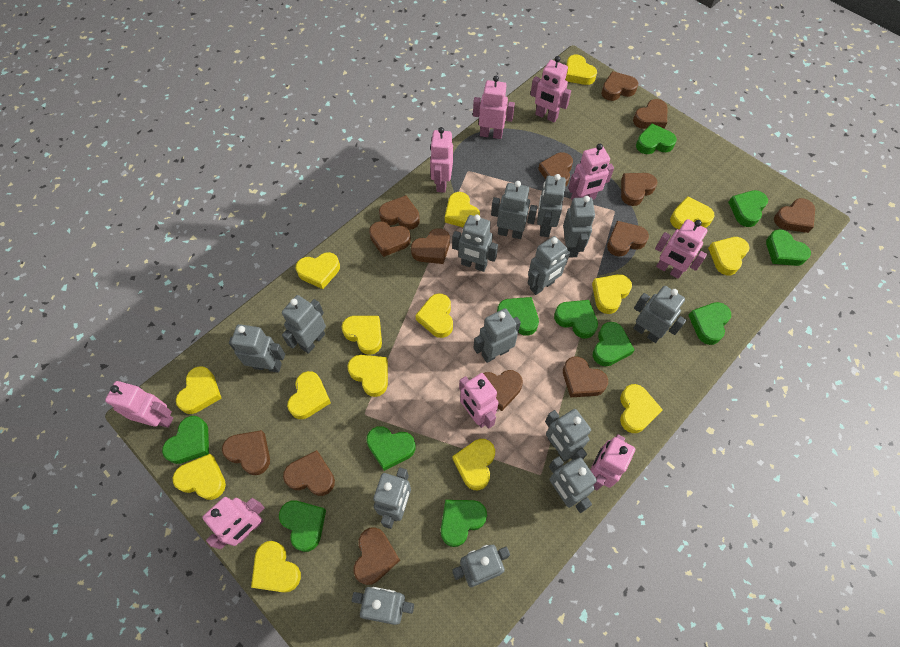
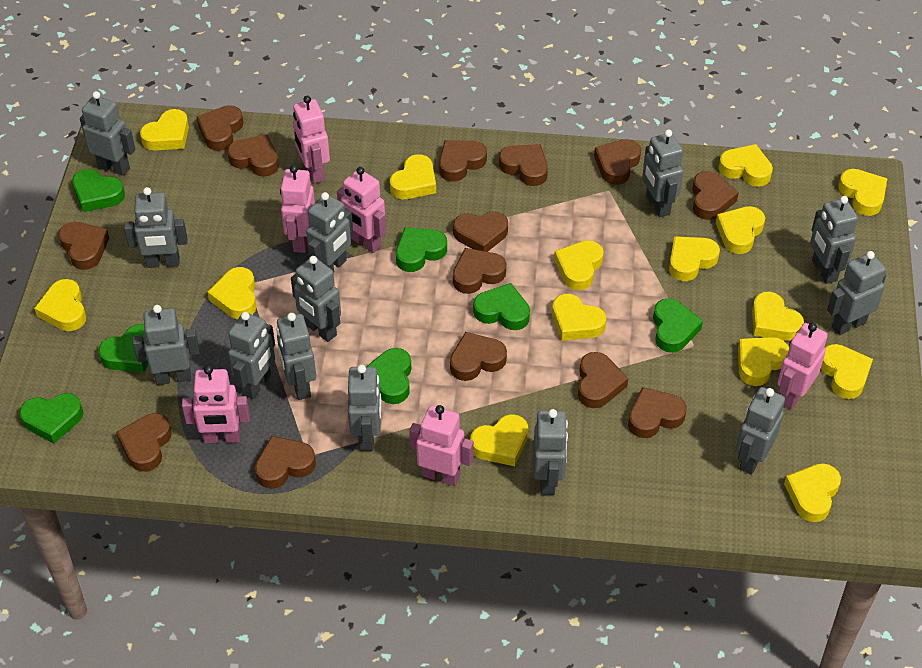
green heart: 11 -> 7
grey robot: 14 -> 13
pink robot: 9 -> 6

